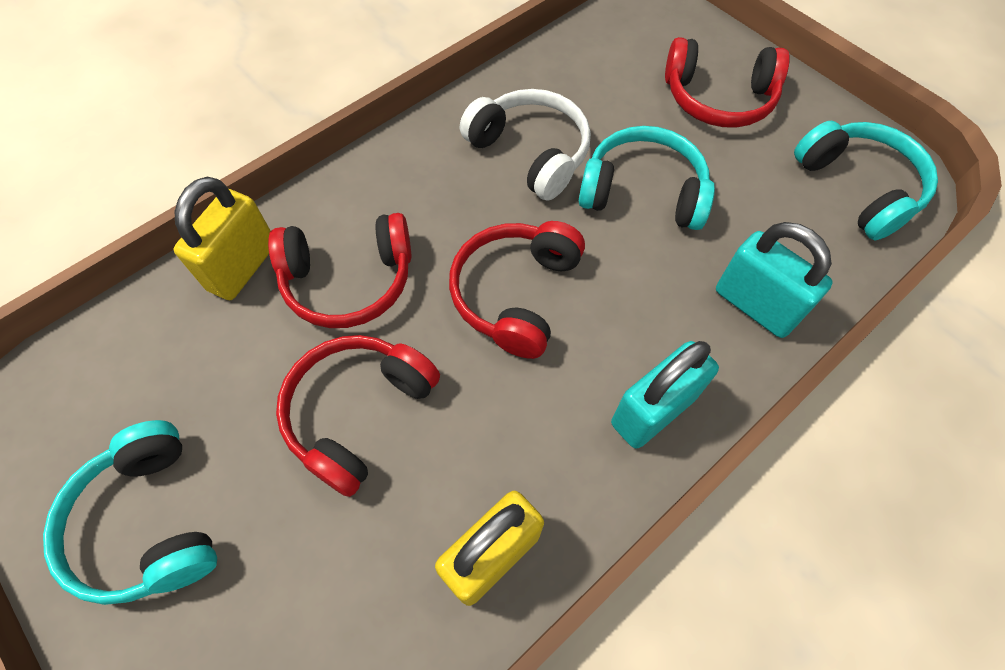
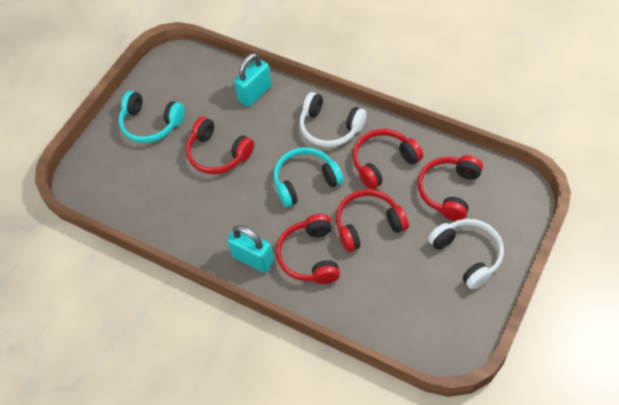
red headphones: 4 -> 5
turquoise headphones: 3 -> 2
white headphones: 1 -> 2
yellow padlock: 2 -> 0

